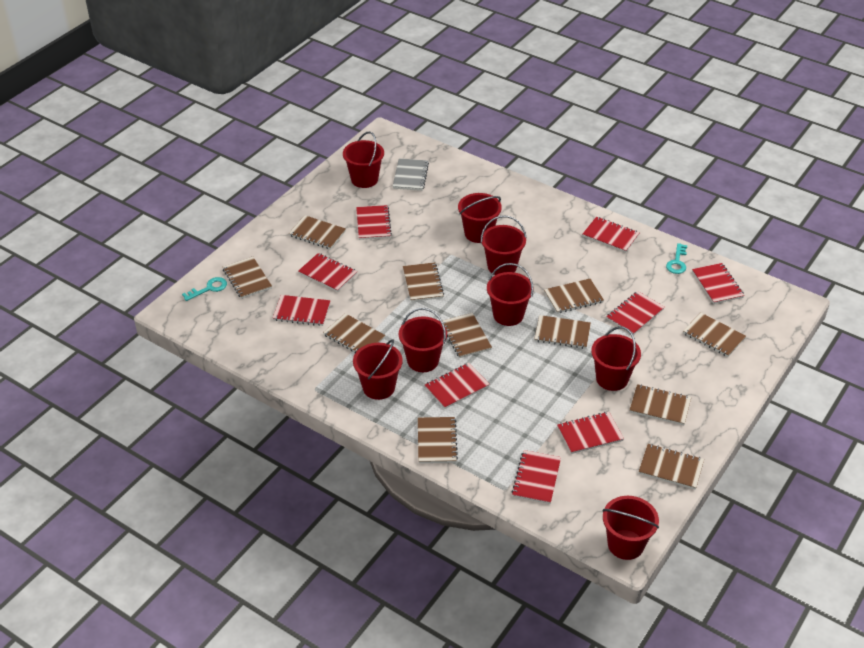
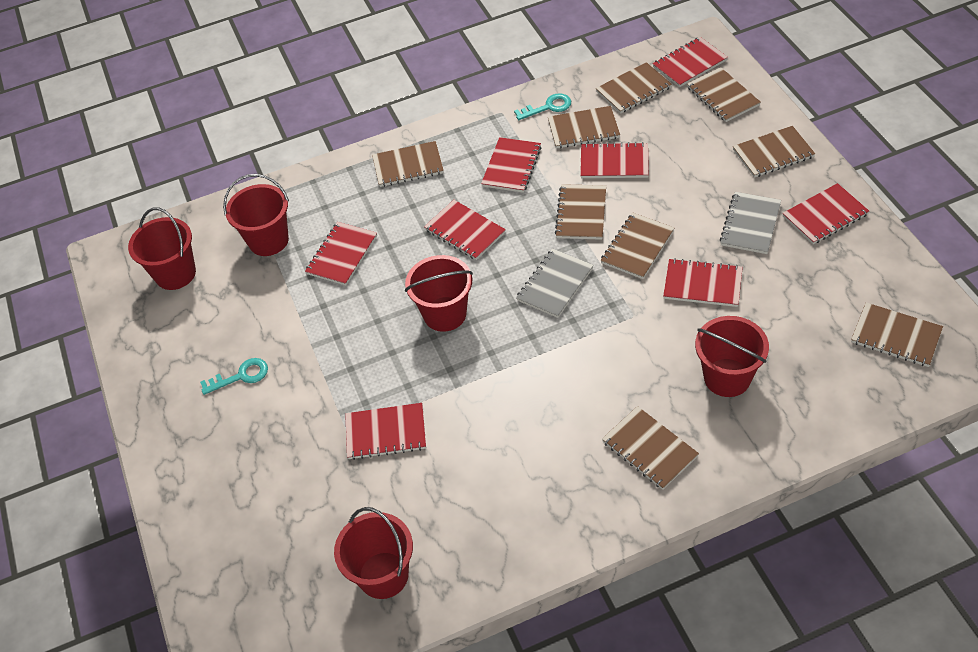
brown notebook: 11 -> 9
grey notebook: 1 -> 2
red bucket: 8 -> 5
red notebook: 9 -> 8

